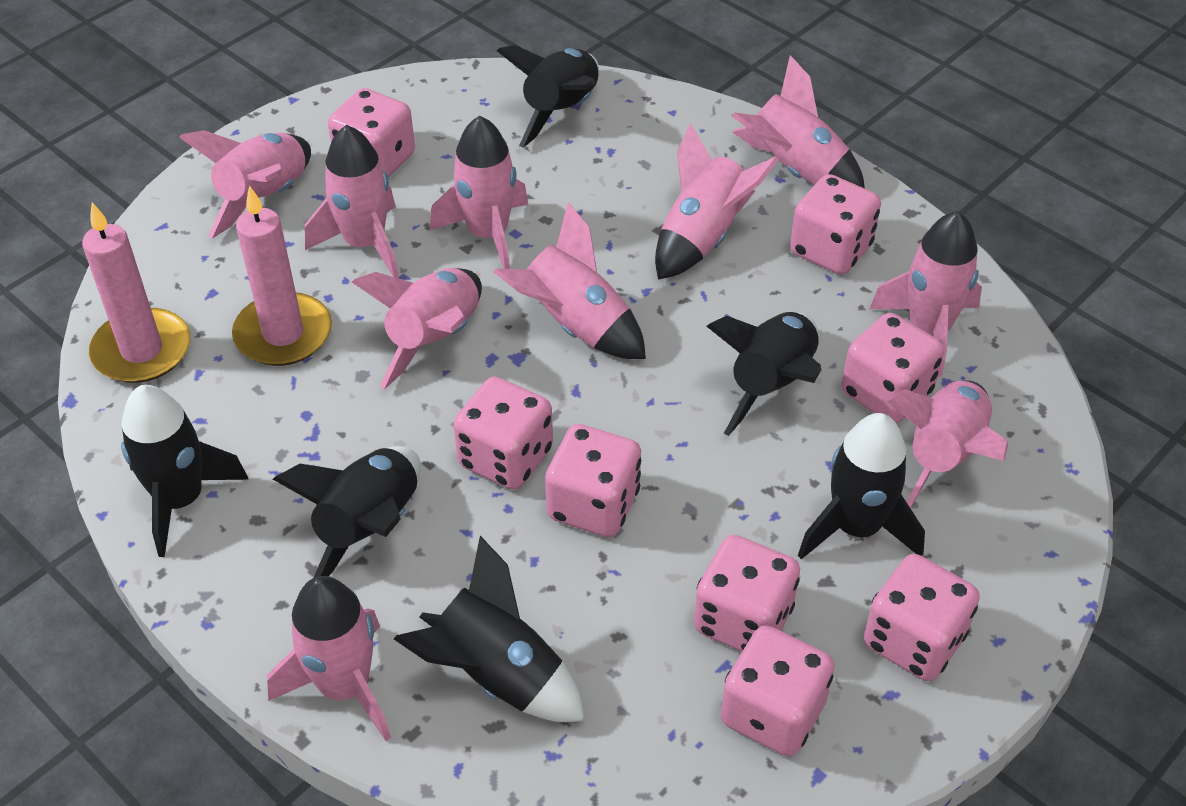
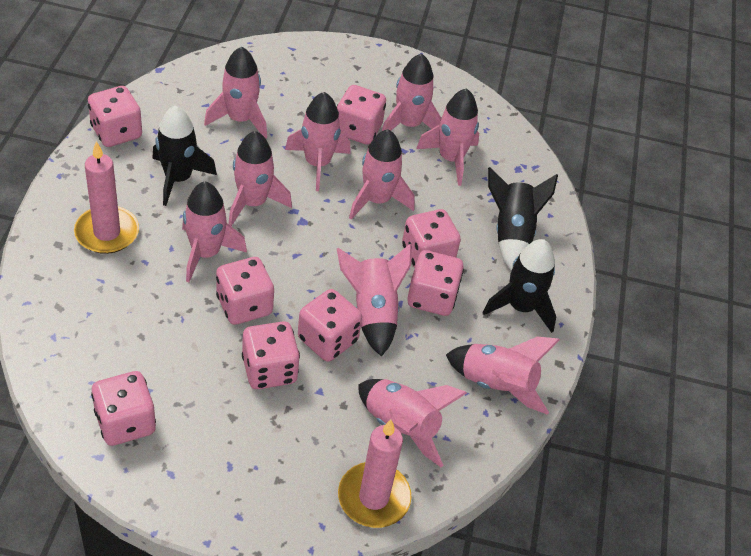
black rocket: 6 -> 3

